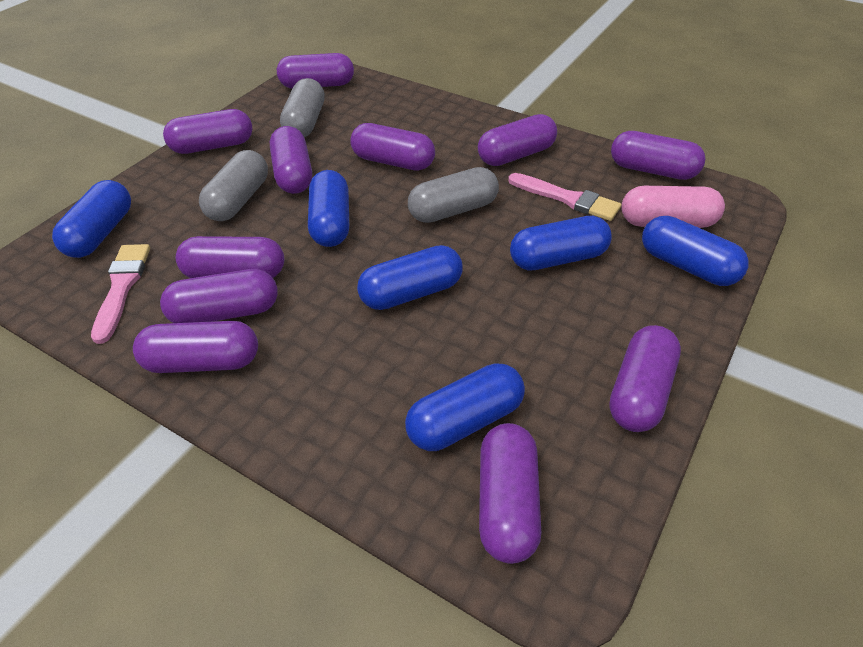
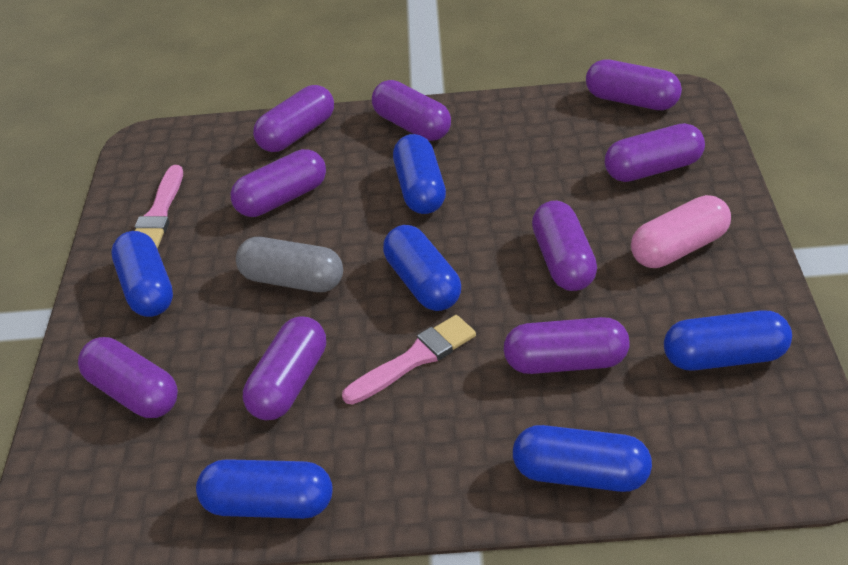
grey capsule: 3 -> 1
purple capsule: 11 -> 9

